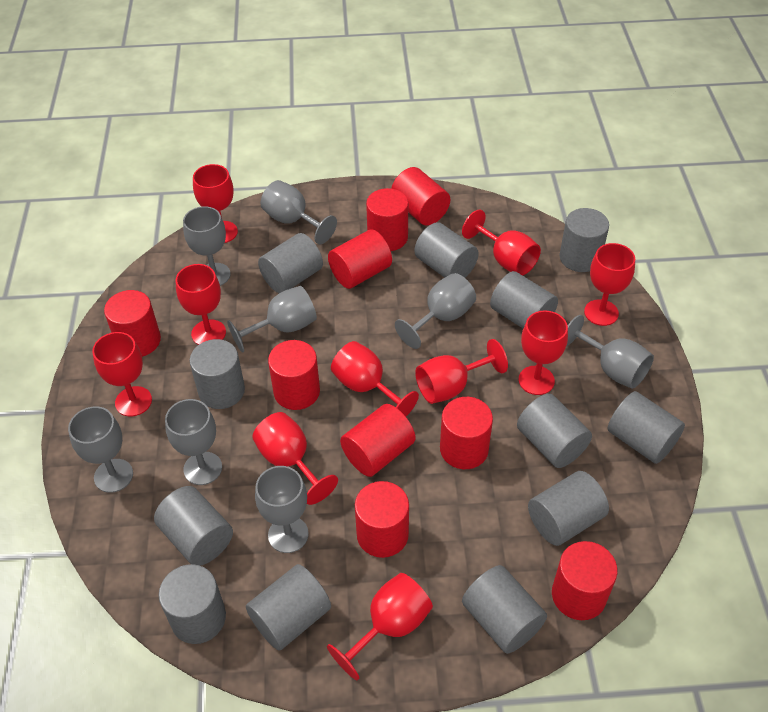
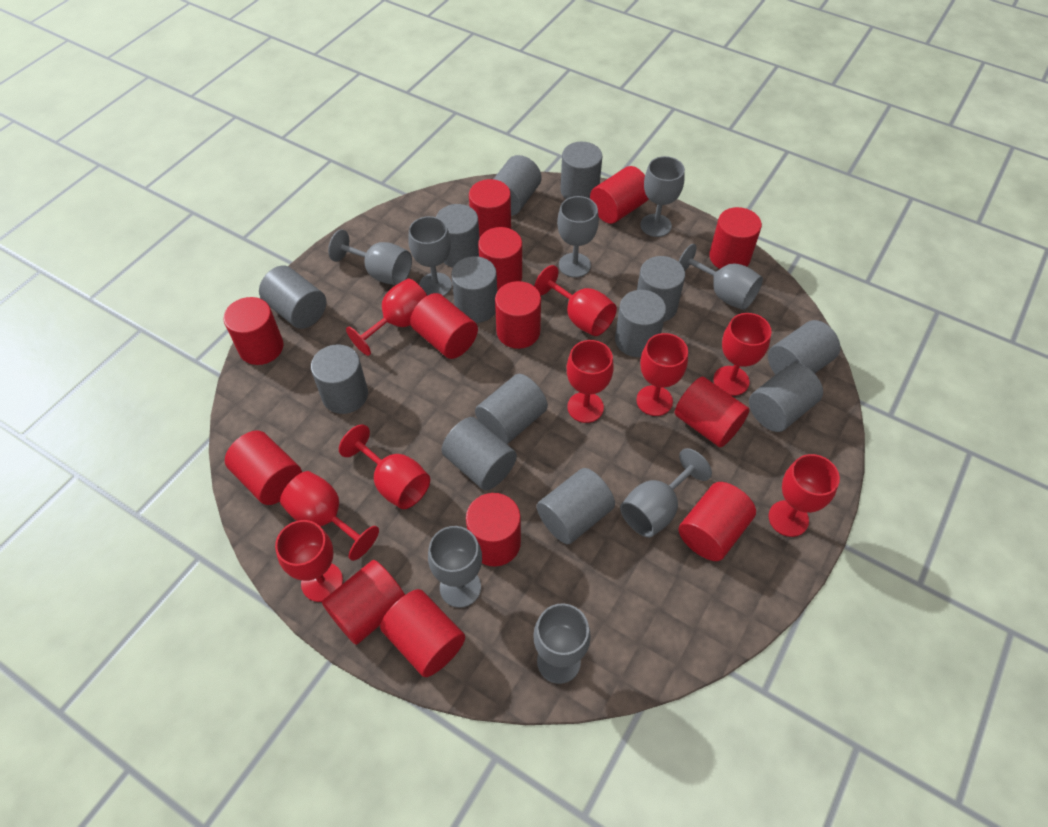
grey cylinder: 12 -> 13
red cylinder: 9 -> 13
red goblet: 10 -> 9

